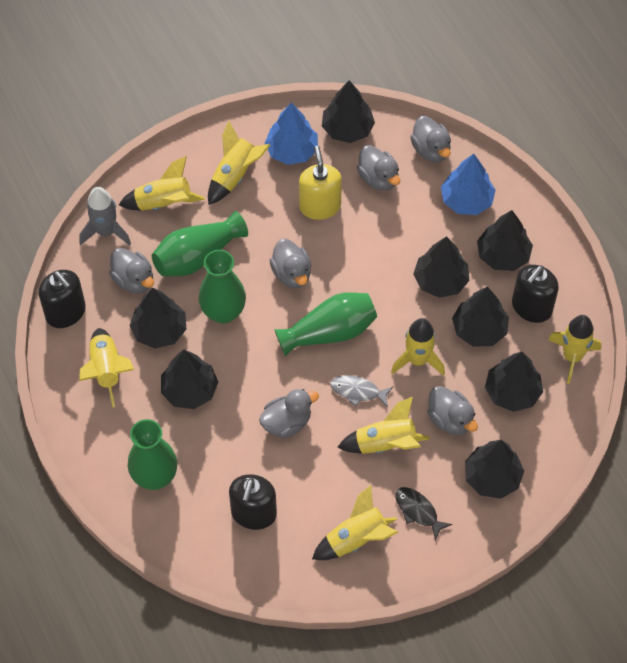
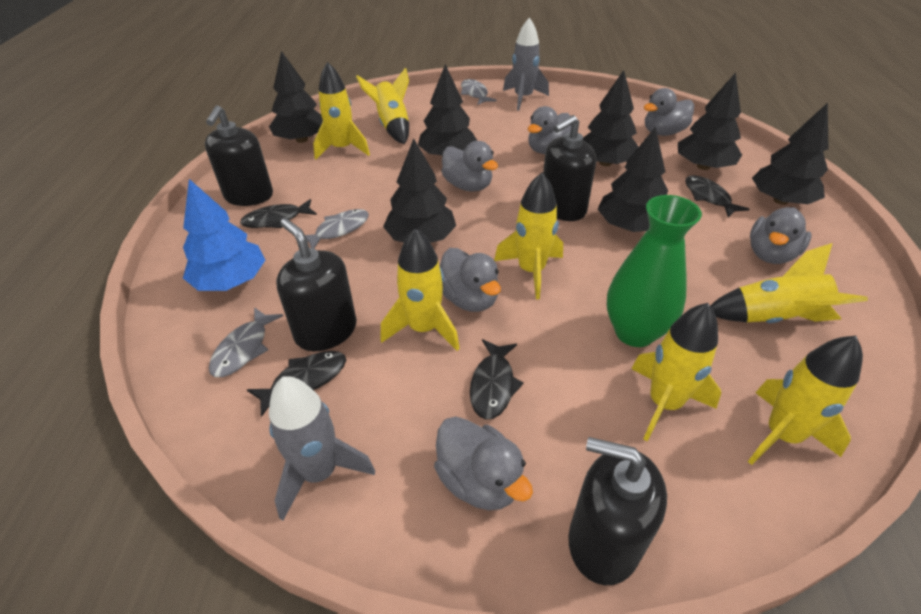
black fish: 1 -> 4
black soap dispenser: 3 -> 4
black tree: 8 -> 7
blue tree: 2 -> 1
green vase: 4 -> 1
grey fish: 1 -> 3
grey rocket: 1 -> 2
yellow soap dispenser: 1 -> 0

